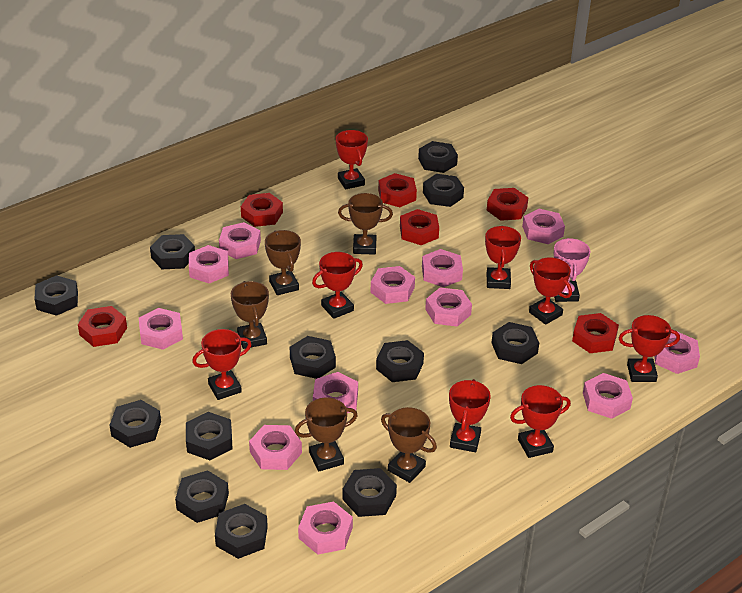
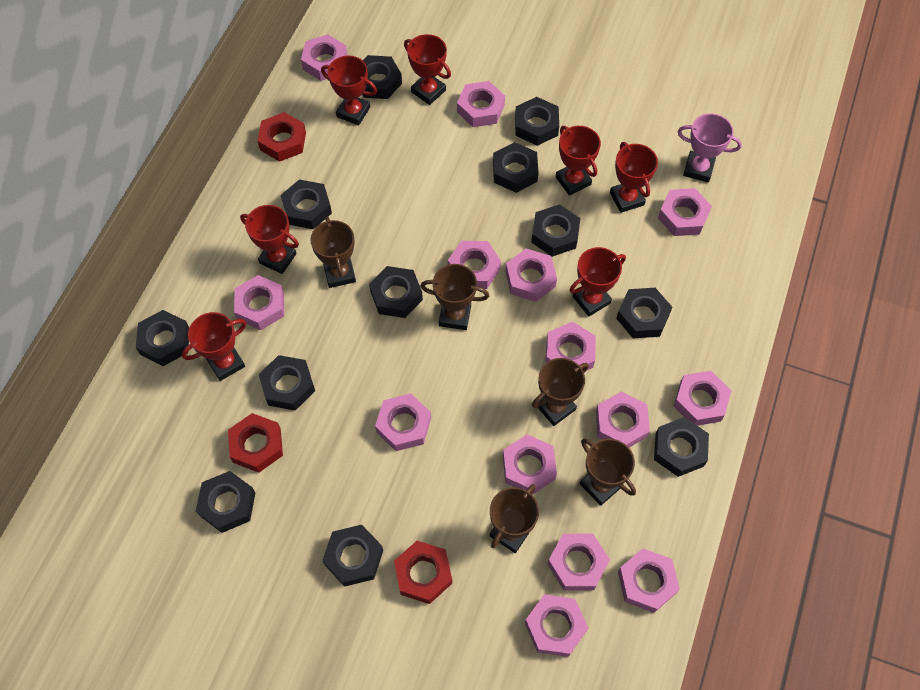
pink nut: 12 -> 14
red nut: 6 -> 3
red trophy: 8 -> 7

